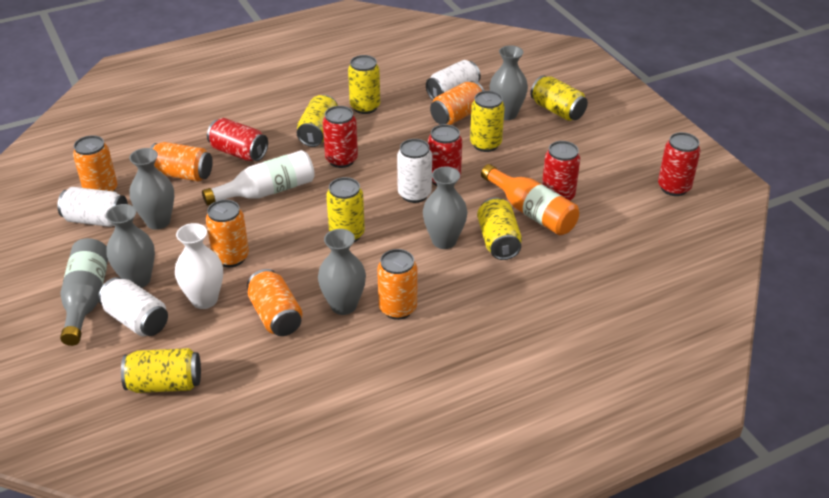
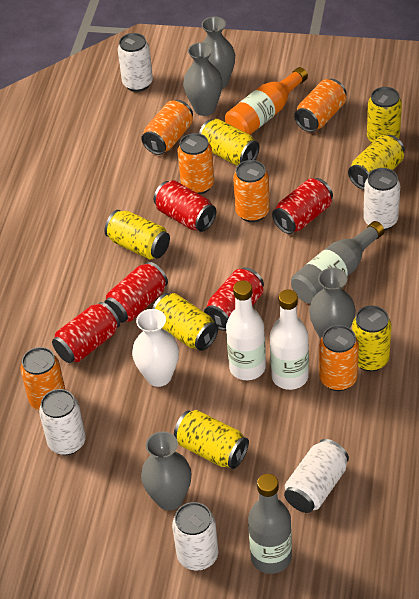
grey bottle: 1 -> 2
grey vase: 5 -> 4
white bottle: 1 -> 2
white can: 4 -> 5

